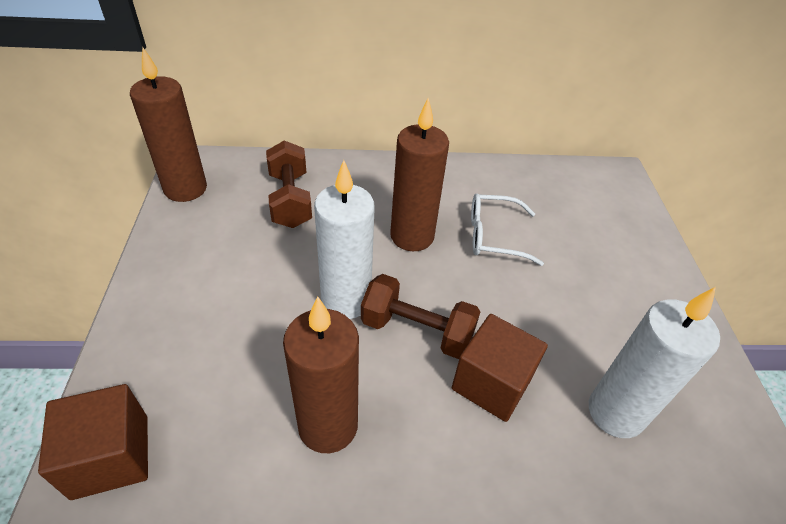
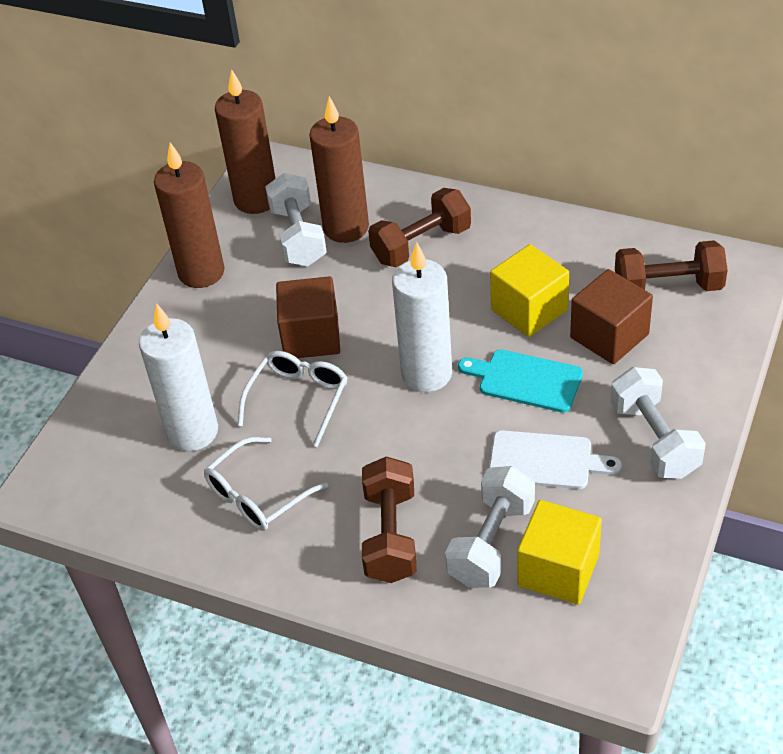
brown dumbbell: 2 -> 3
turquoise cutting board: 0 -> 1
white cutting board: 0 -> 1
white dumbbell: 0 -> 3
white glasses: 1 -> 2
yellow cube: 0 -> 2

